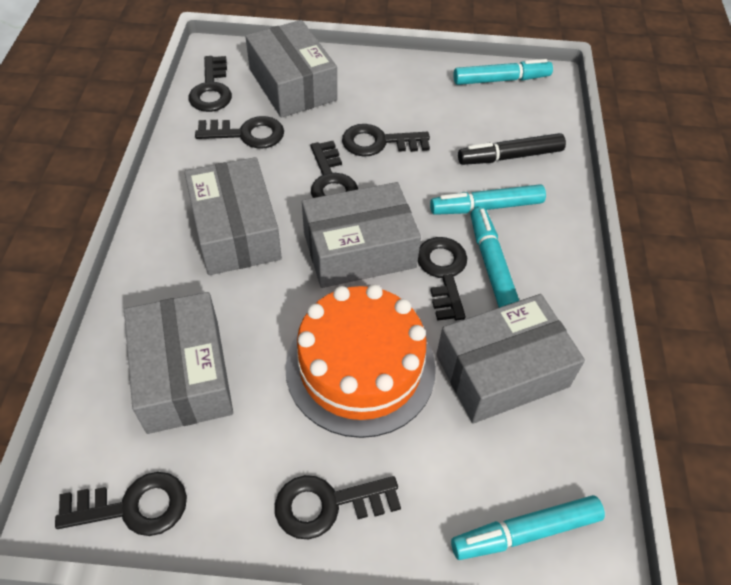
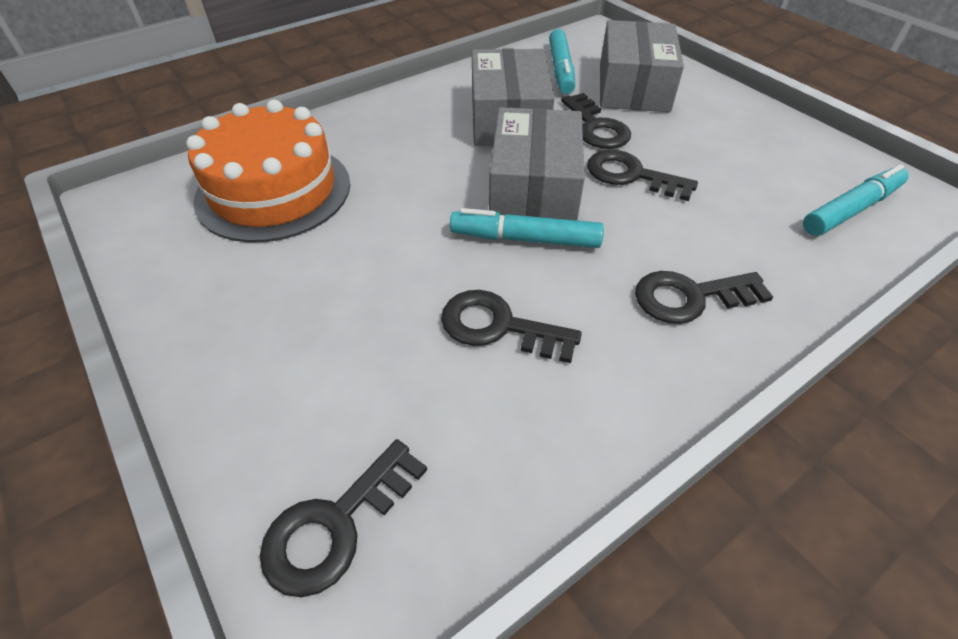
black key: 7 -> 5
black marker: 1 -> 0
grey box: 5 -> 3
turquoise marker: 4 -> 3

